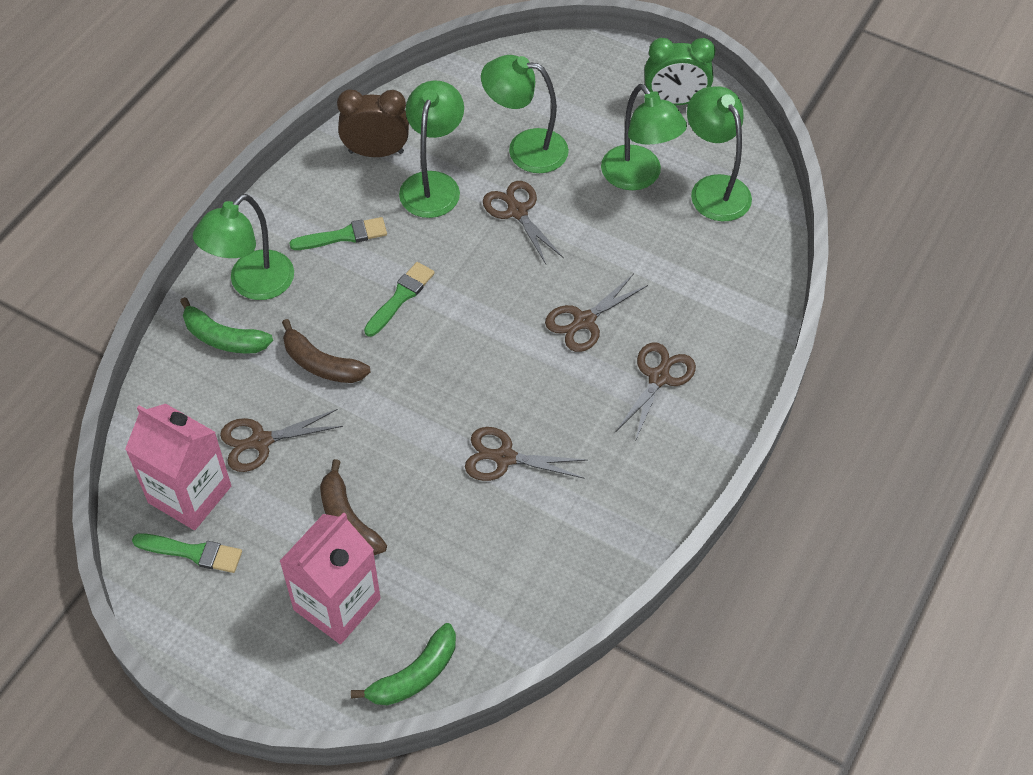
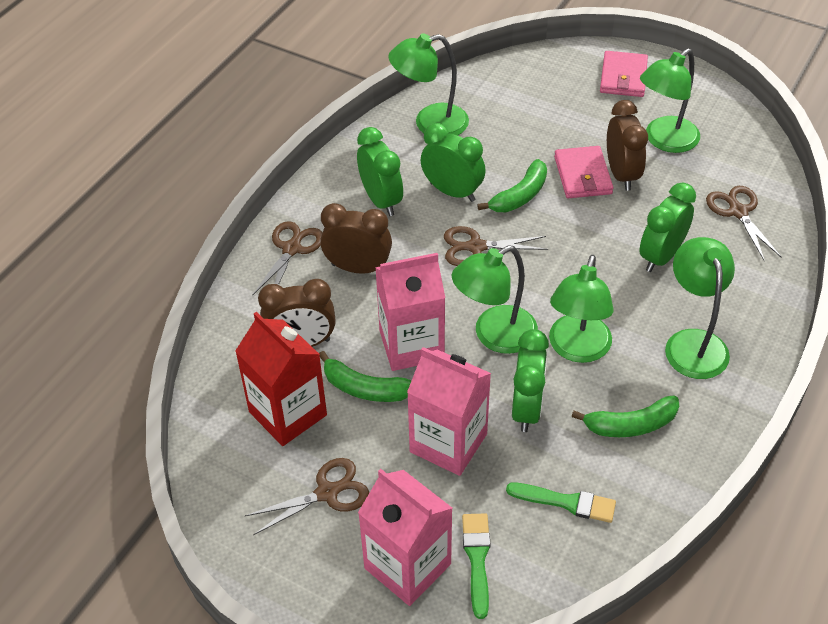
brown banana: 2 -> 0
brown clock: 1 -> 3
brown scissors: 5 -> 4
green banana: 2 -> 3
green brush: 3 -> 2
green clock: 1 -> 4
pink carton: 2 -> 3
pink wallet: 0 -> 2
red carton: 0 -> 1

